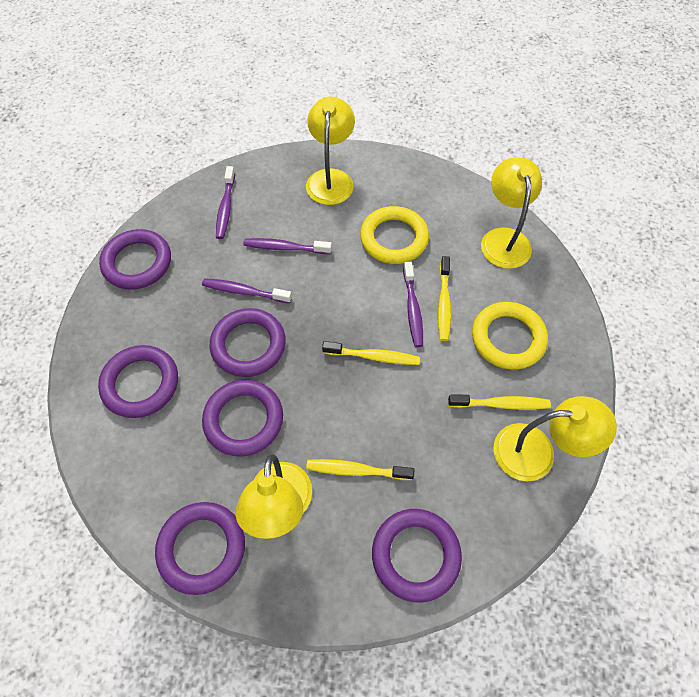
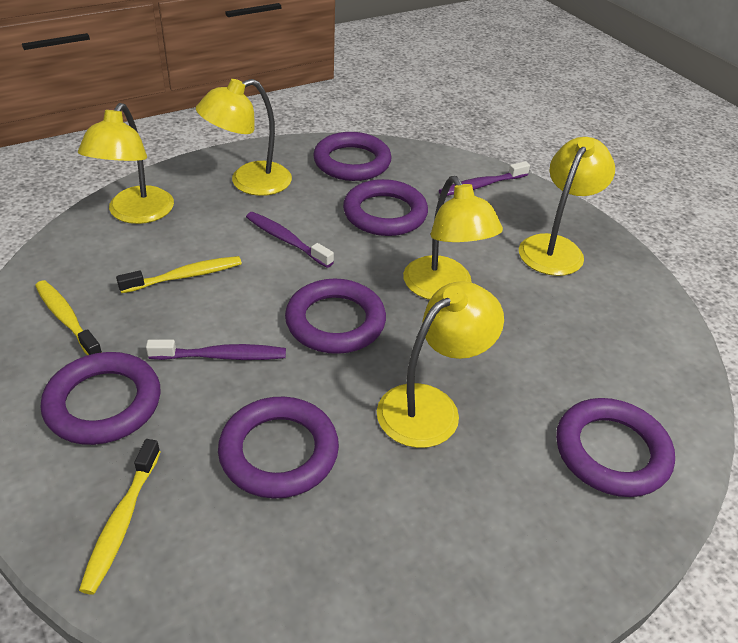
purple toothbrush: 4 -> 3
yellow lamp: 4 -> 5
yellow ring: 2 -> 0
yellow toothbrush: 4 -> 3

